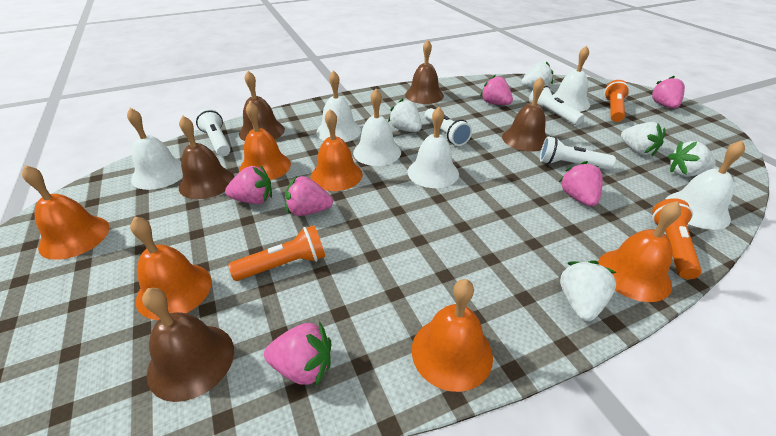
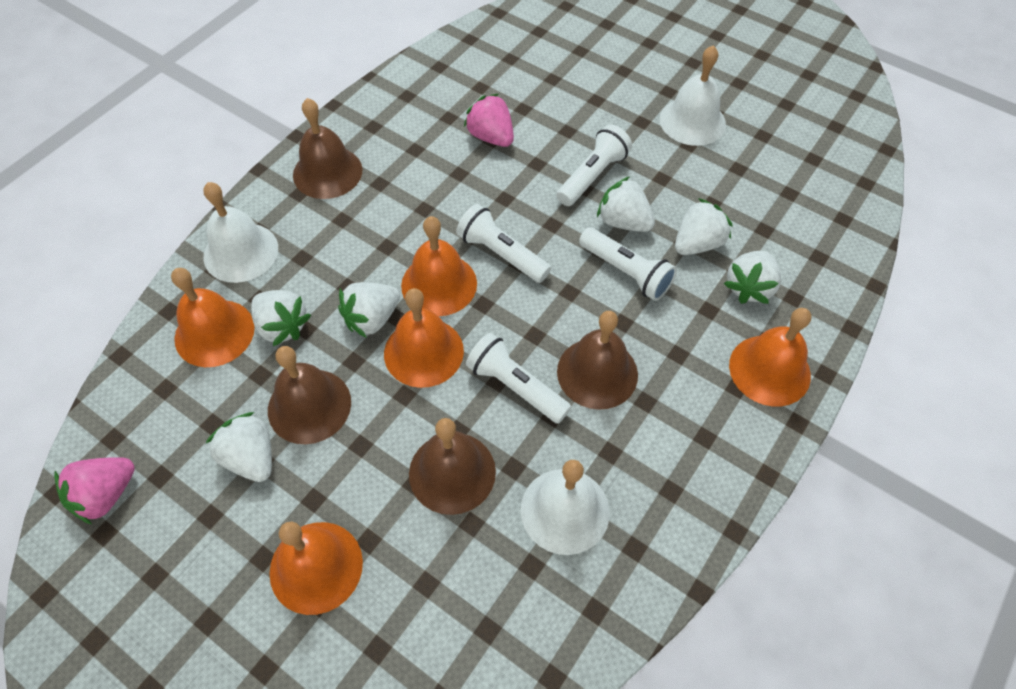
brown bell: 5 -> 4
orange bell: 6 -> 5
orange flashlight: 3 -> 0
pink strawberry: 6 -> 2
white bell: 6 -> 3
white strawberry: 5 -> 6

